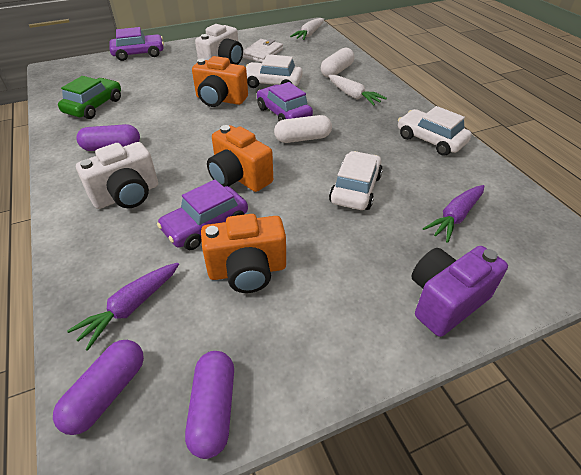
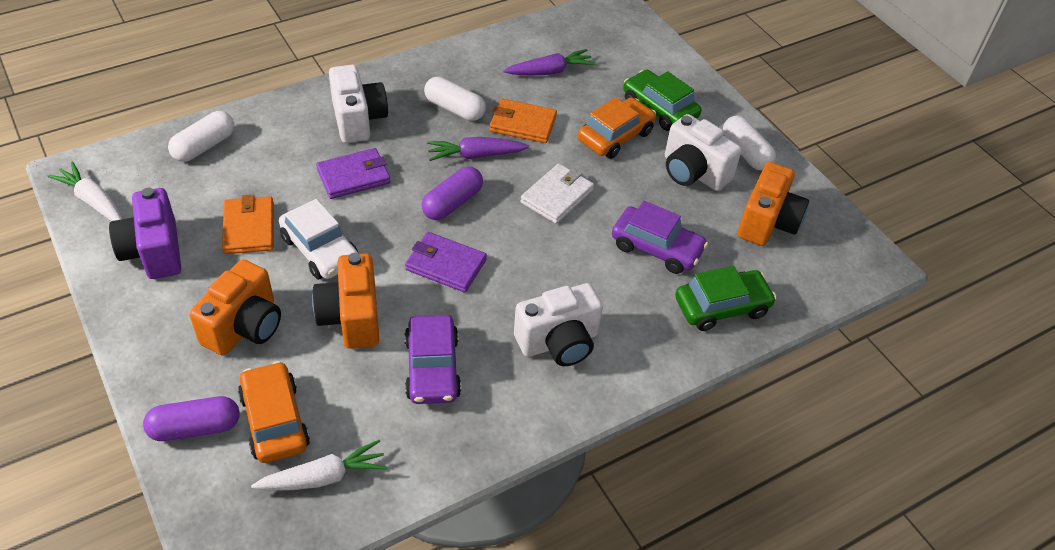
green car: 1 -> 2
orange car: 0 -> 2
orange wallet: 0 -> 2
purple capsule: 3 -> 2
purple car: 3 -> 2
purple wallet: 0 -> 2
white camera: 2 -> 3
white capsule: 2 -> 3
white car: 3 -> 1

